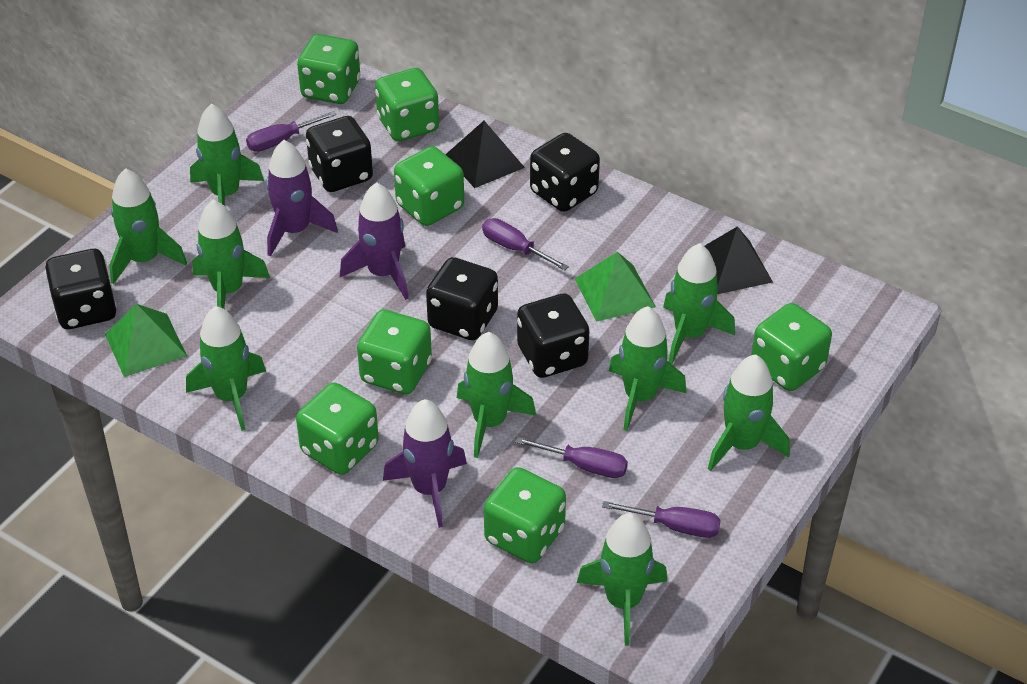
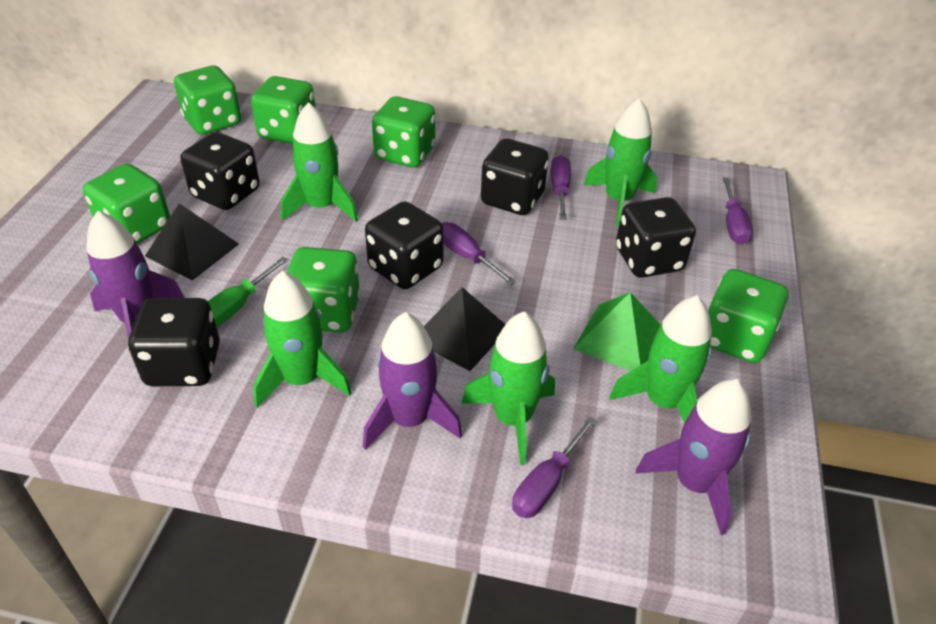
green dice: 7 -> 6
green pyramid: 2 -> 1
green rocket: 9 -> 5
green screwdriver: 0 -> 1

